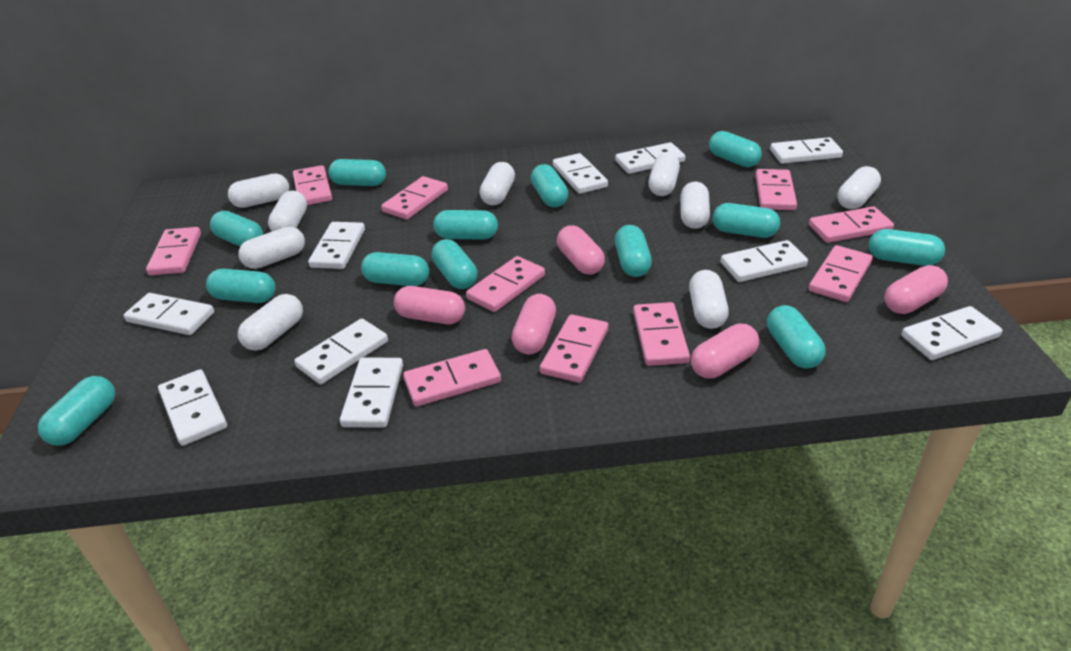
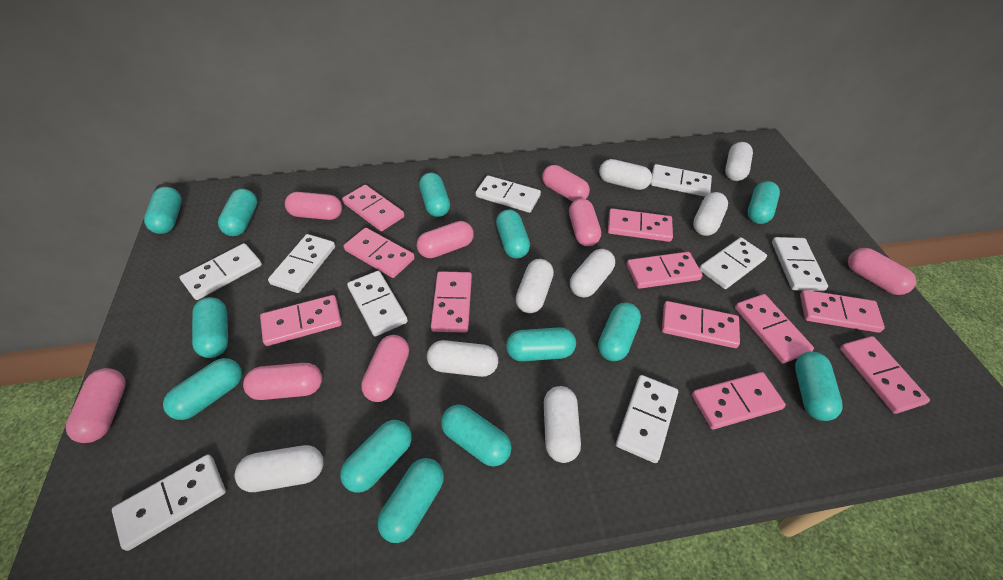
pink capsule: 5 -> 8
pink domino: 10 -> 11
white capsule: 9 -> 8
white domino: 10 -> 9

